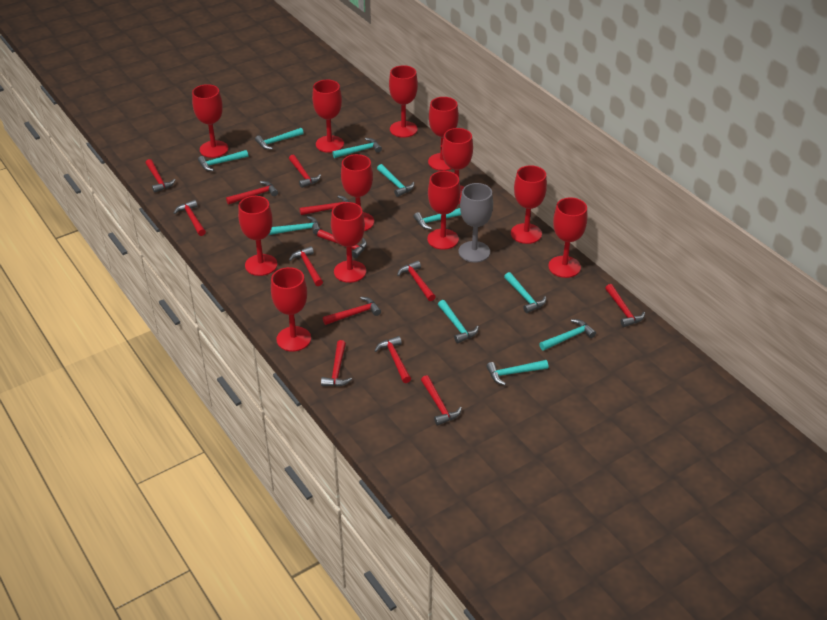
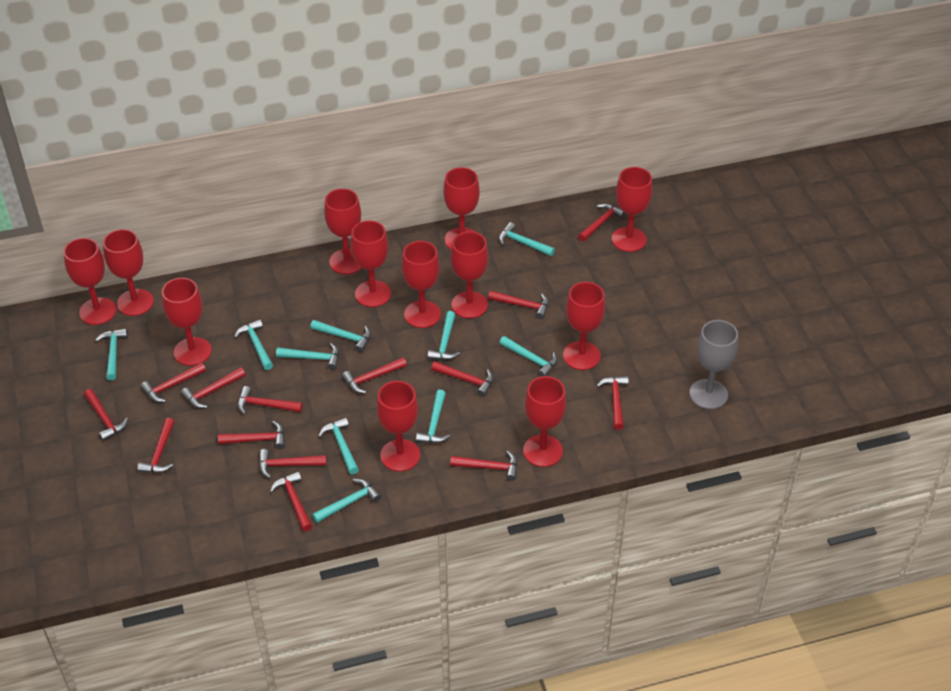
red hammer: 13 -> 14

